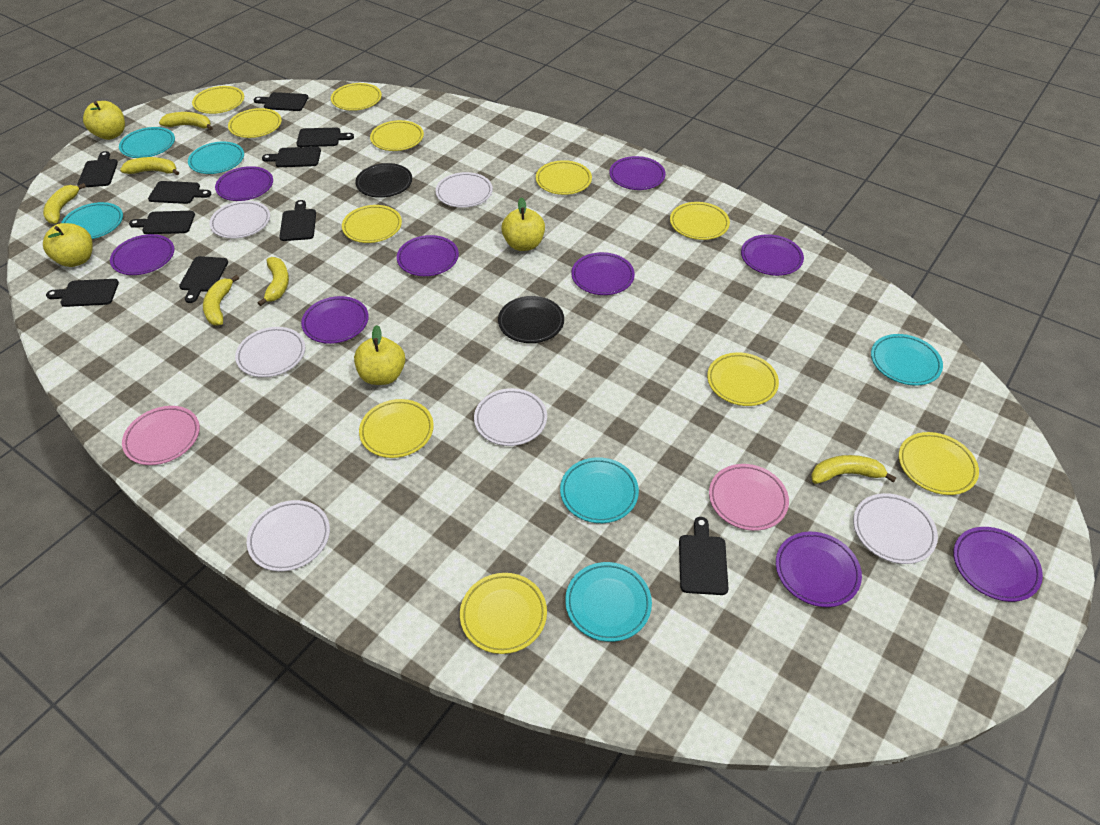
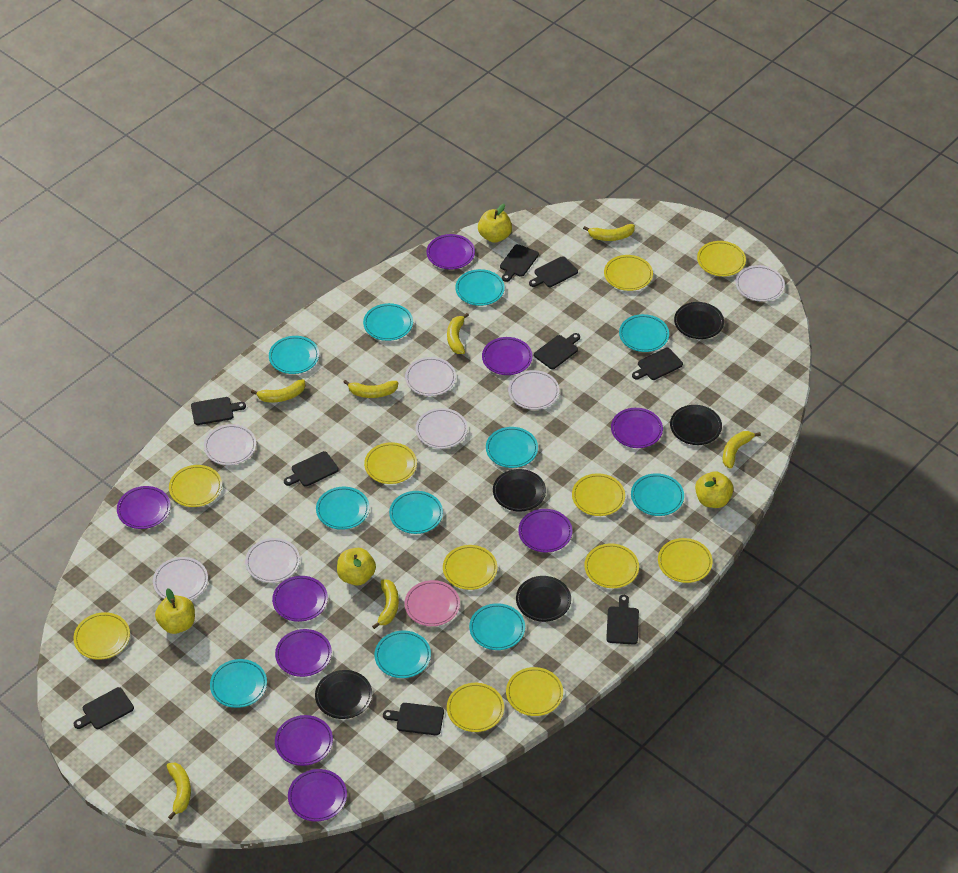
black cutting board: 10 -> 9
black plate: 2 -> 5
pink plate: 2 -> 1
turquoise plate: 6 -> 11
white plate: 6 -> 7
yellow banana: 6 -> 7

